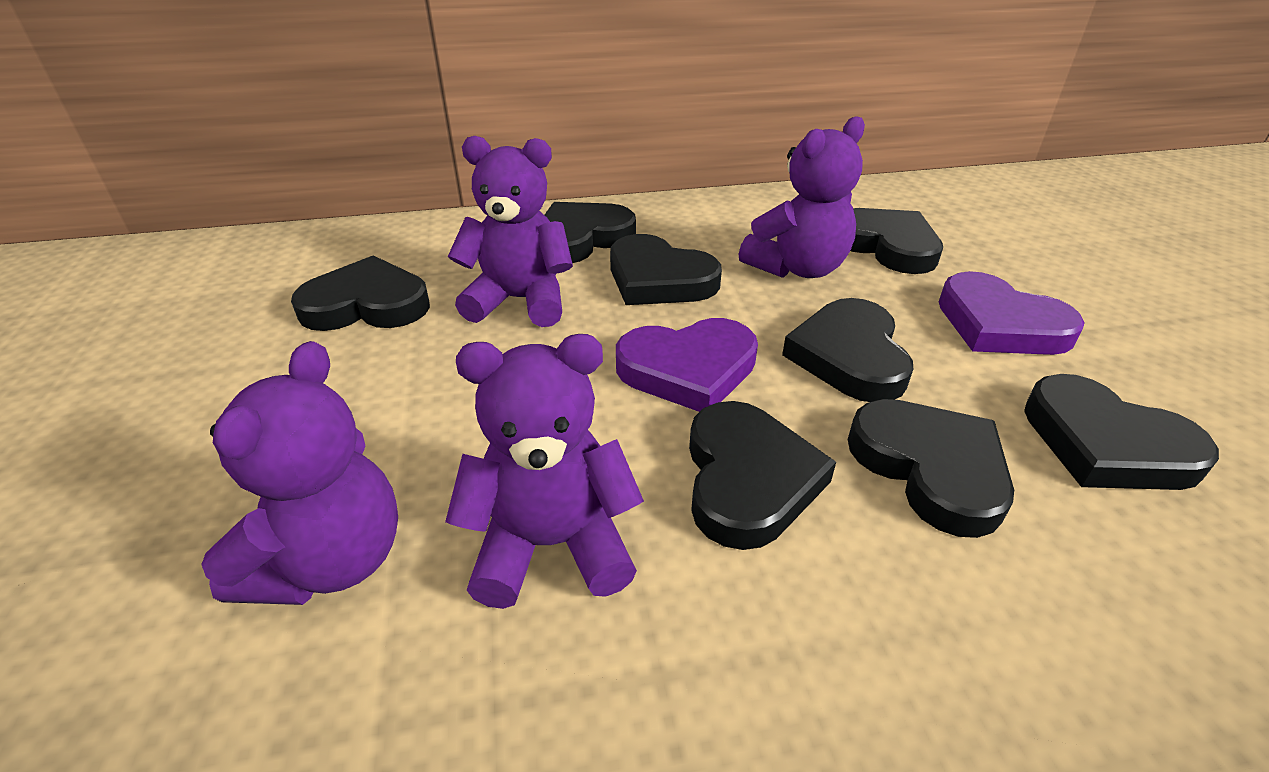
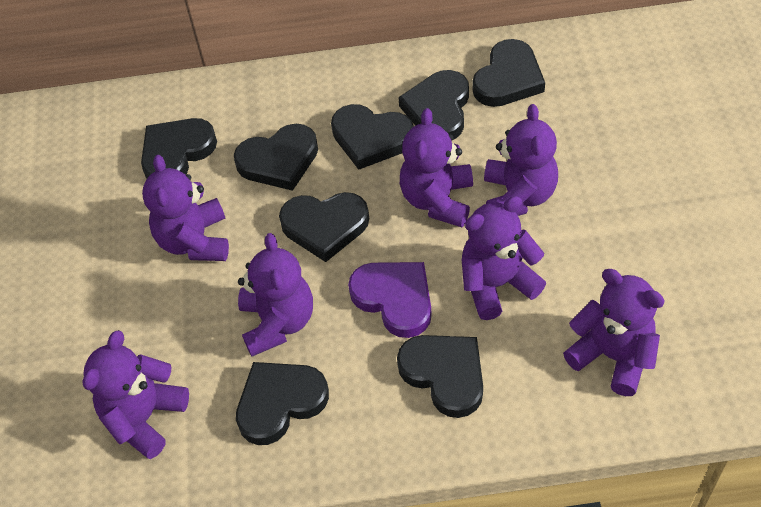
purple heart: 2 -> 1
purple teddy bear: 4 -> 7

